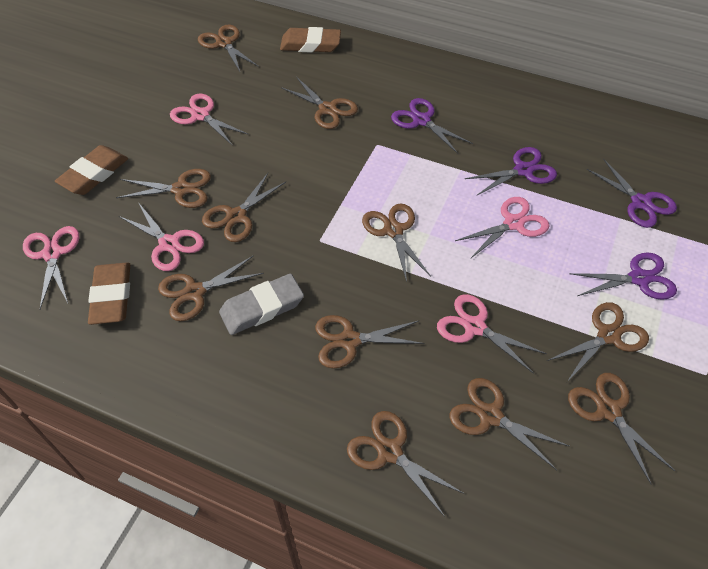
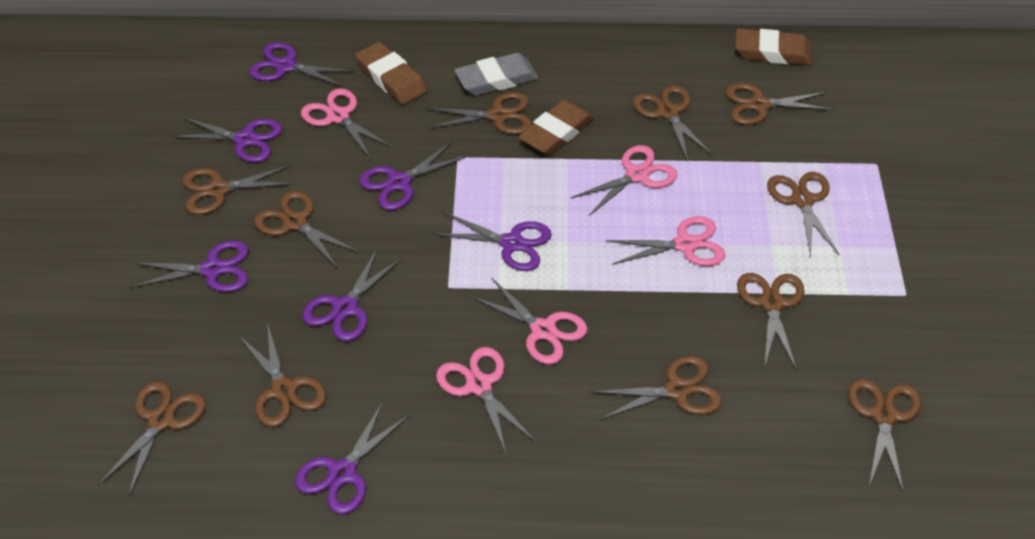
purple scissors: 4 -> 7

